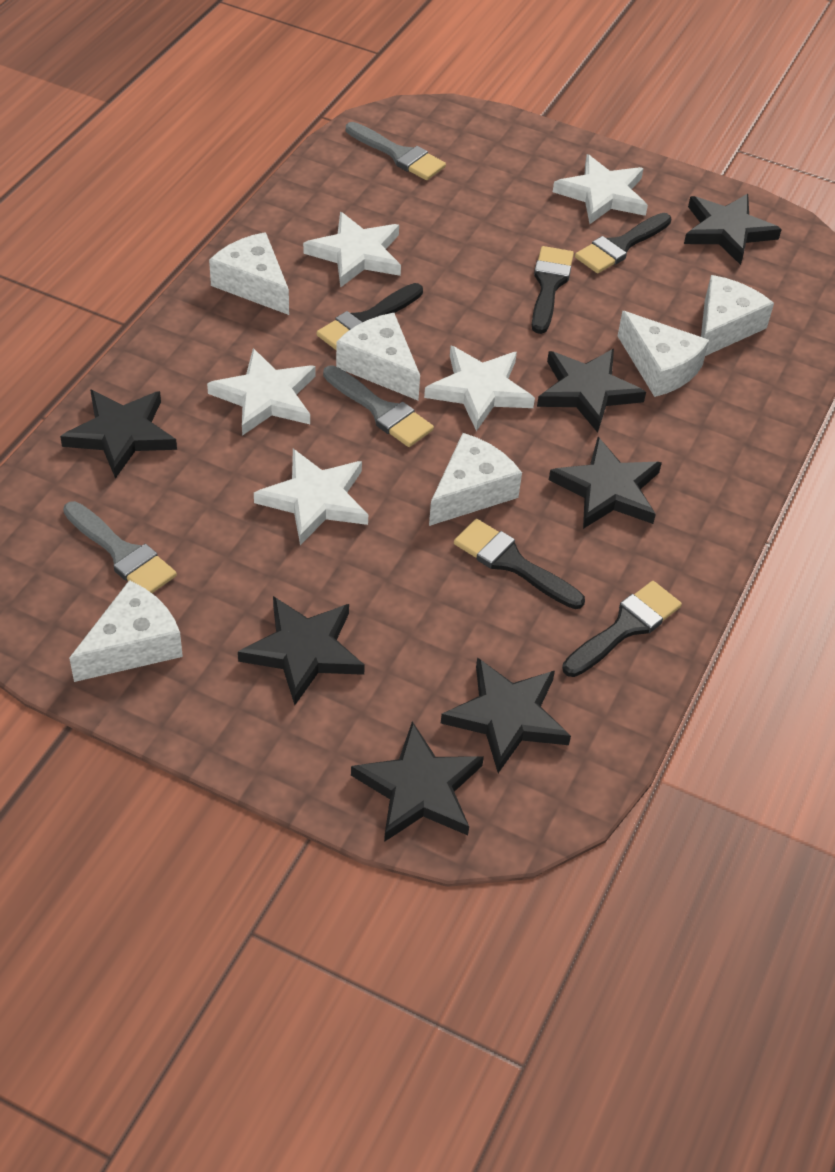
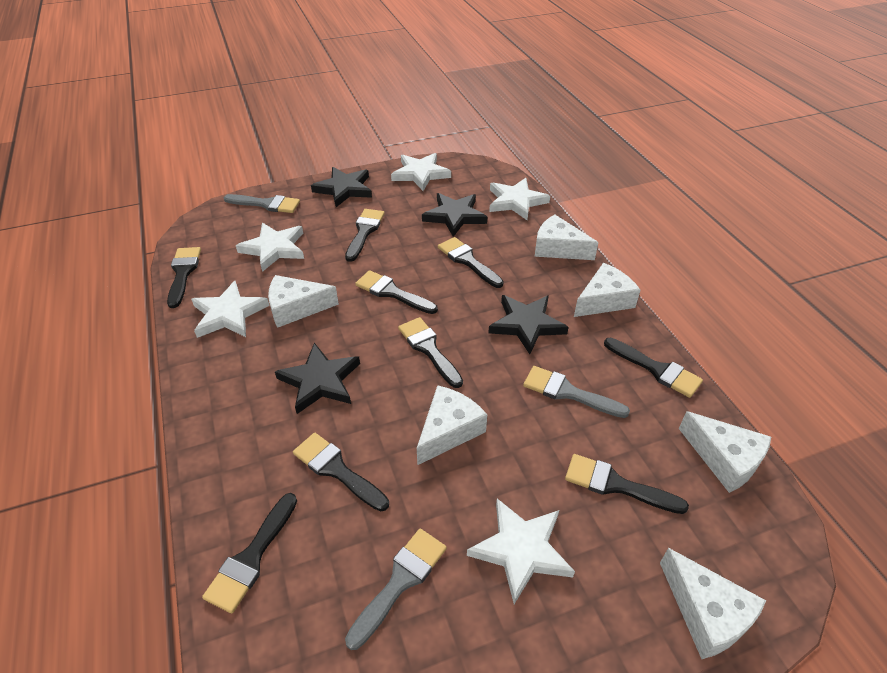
black brush: 5 -> 9
black star: 7 -> 4

